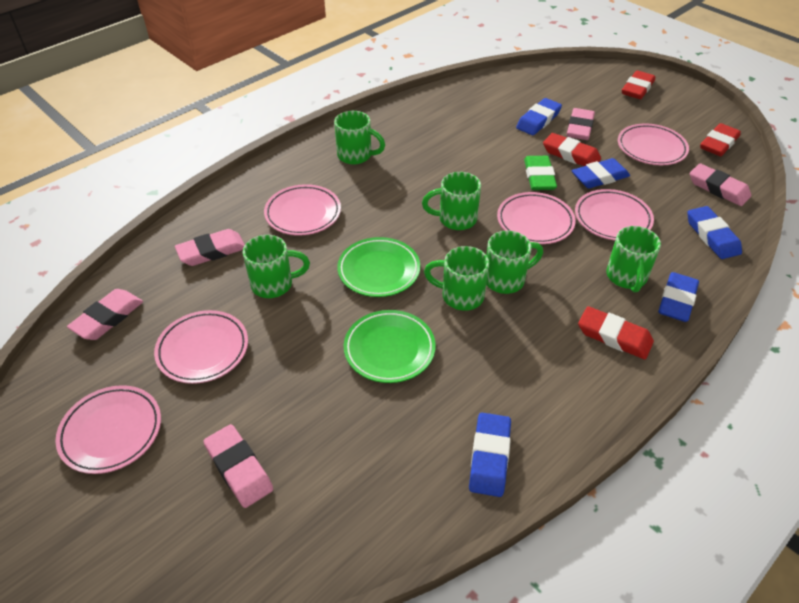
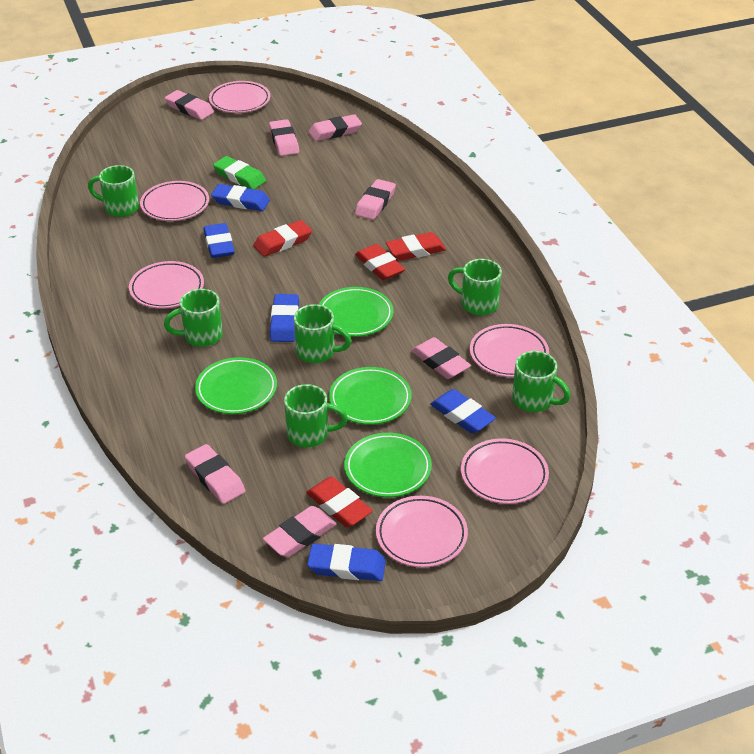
green plate: 2 -> 4
pink eraser: 5 -> 7

